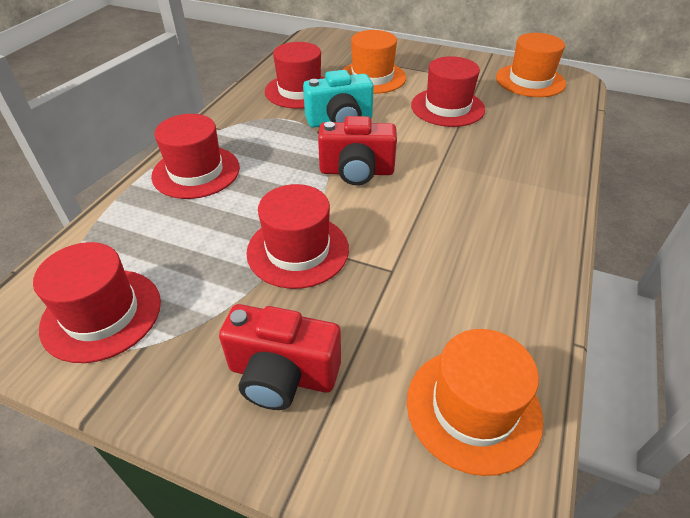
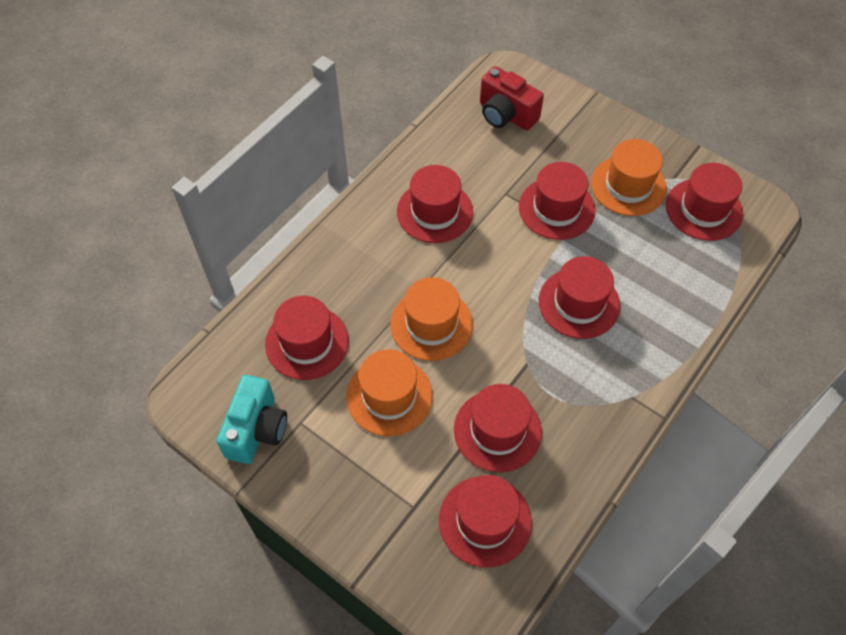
red camera: 2 -> 1
red hat: 5 -> 7

